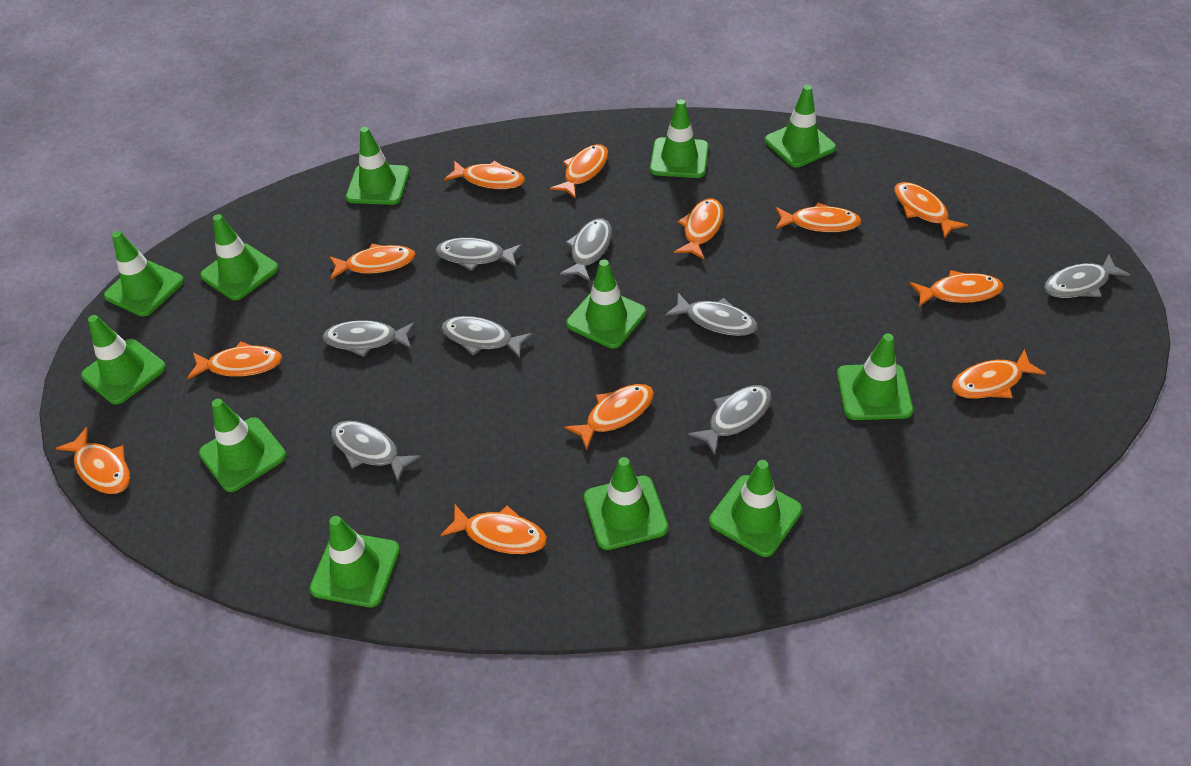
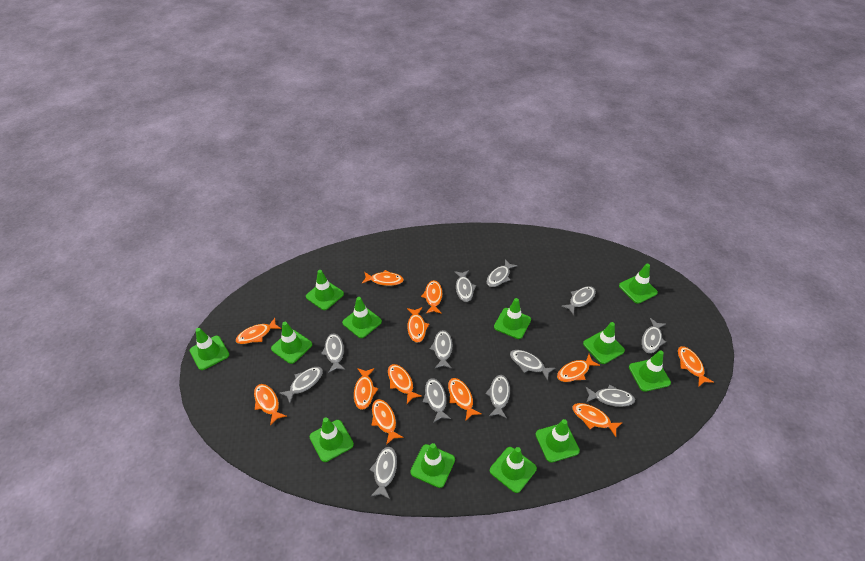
grey fish: 8 -> 12

